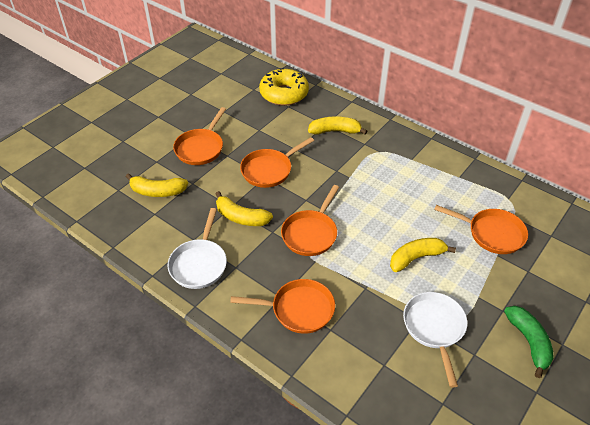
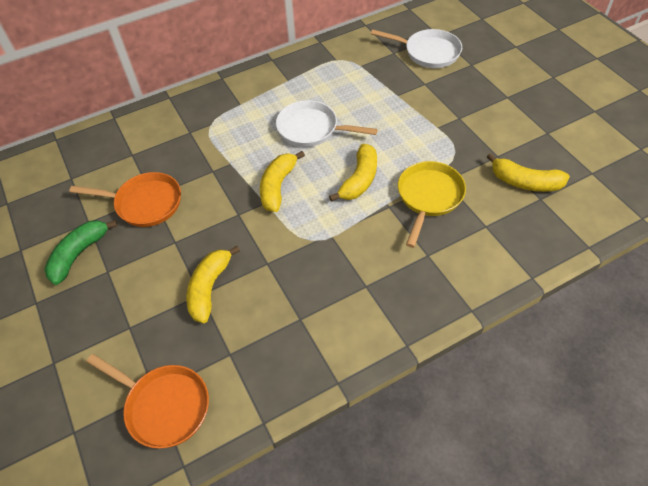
orange pan: 5 -> 2
yellow donut: 1 -> 0
yellow pan: 0 -> 1

